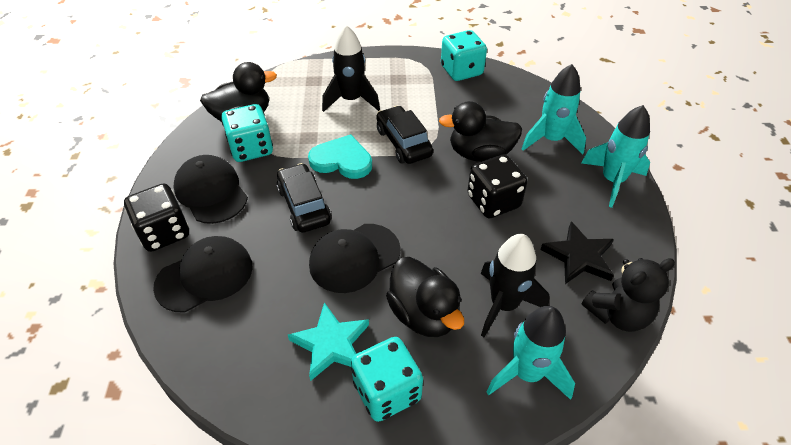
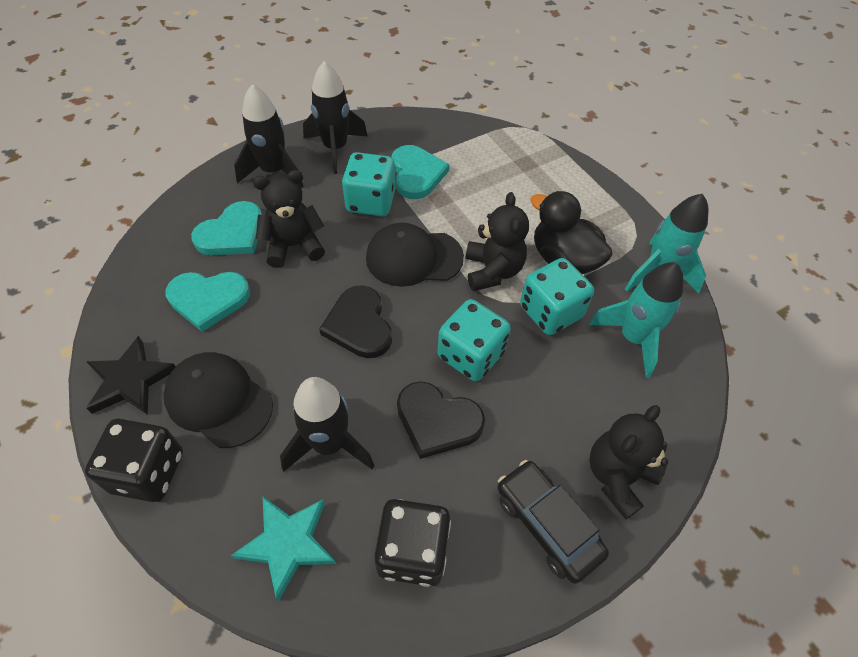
black cap: 3 -> 2
black car: 2 -> 1
black duck: 3 -> 1
black heart: 0 -> 2
black rocket: 2 -> 3
black teddy bear: 1 -> 3
turquoise heart: 1 -> 3
turquoise rocket: 3 -> 2

